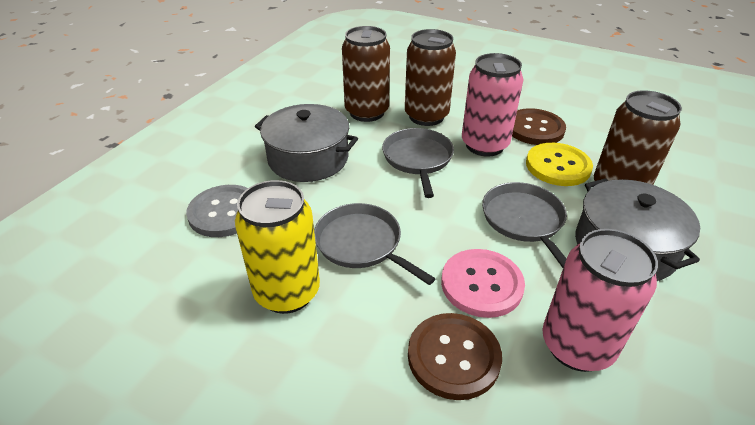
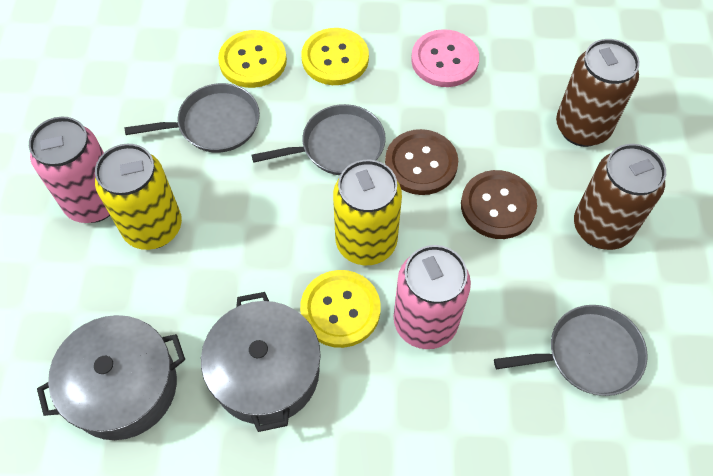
brown can: 3 -> 2
grey button: 1 -> 0
yellow button: 1 -> 3
yellow can: 1 -> 2

